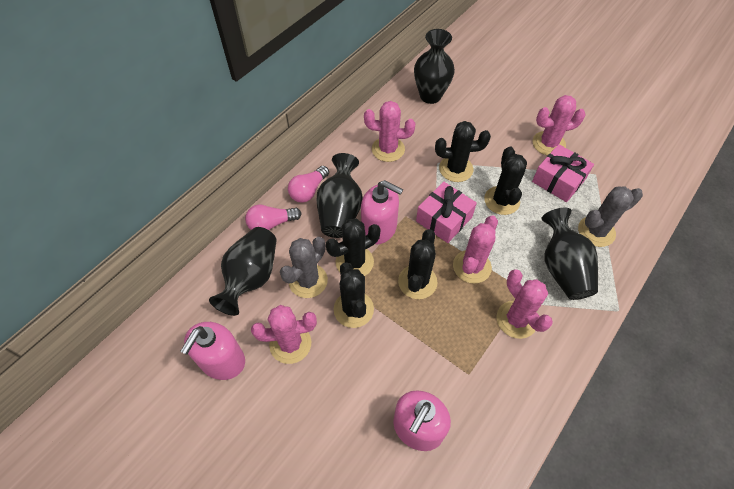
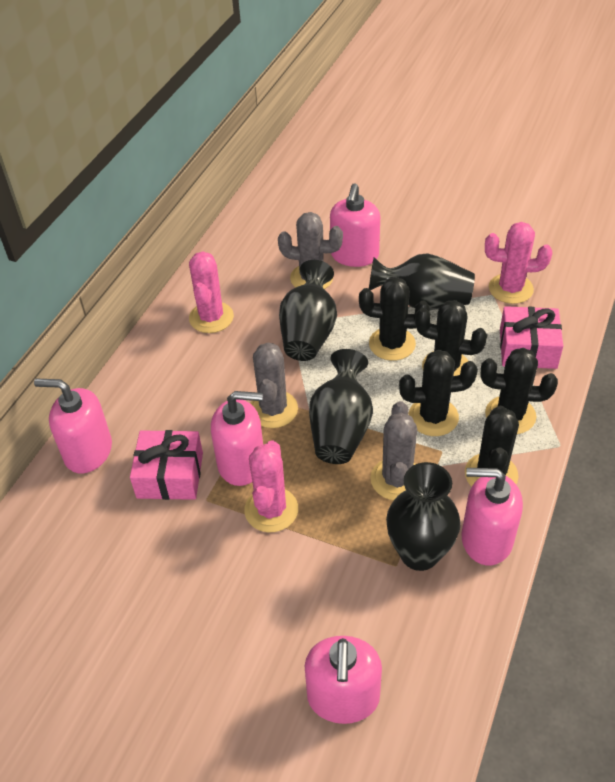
grey cactus: 2 -> 3
pink cactus: 5 -> 3
pink light bulb: 2 -> 0
pink soap dispenser: 3 -> 5

